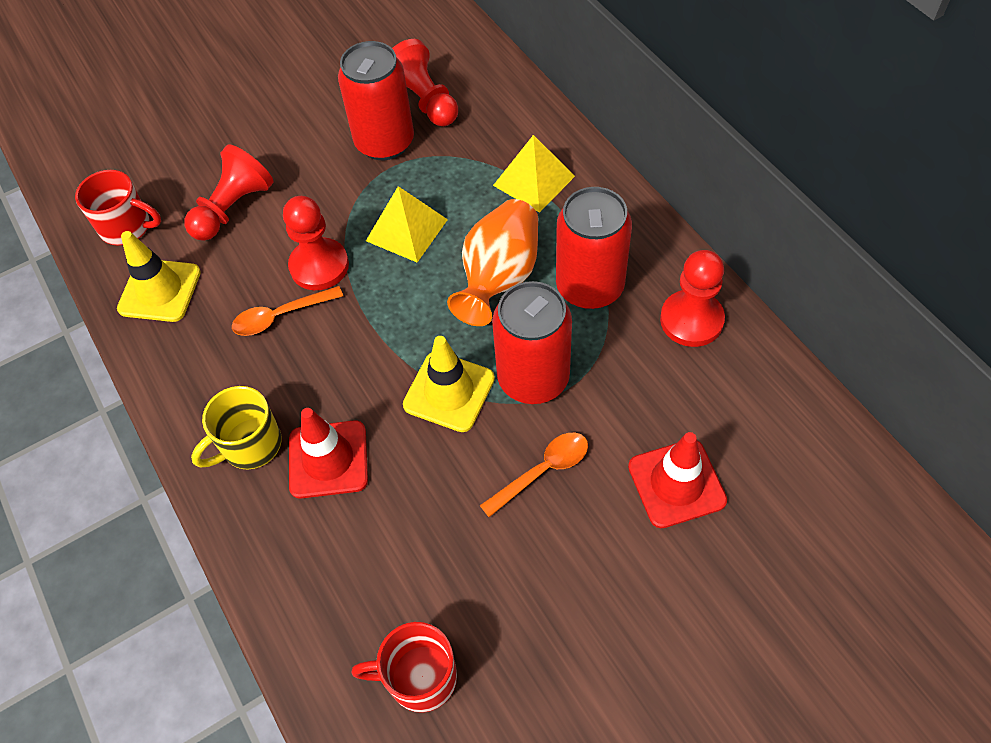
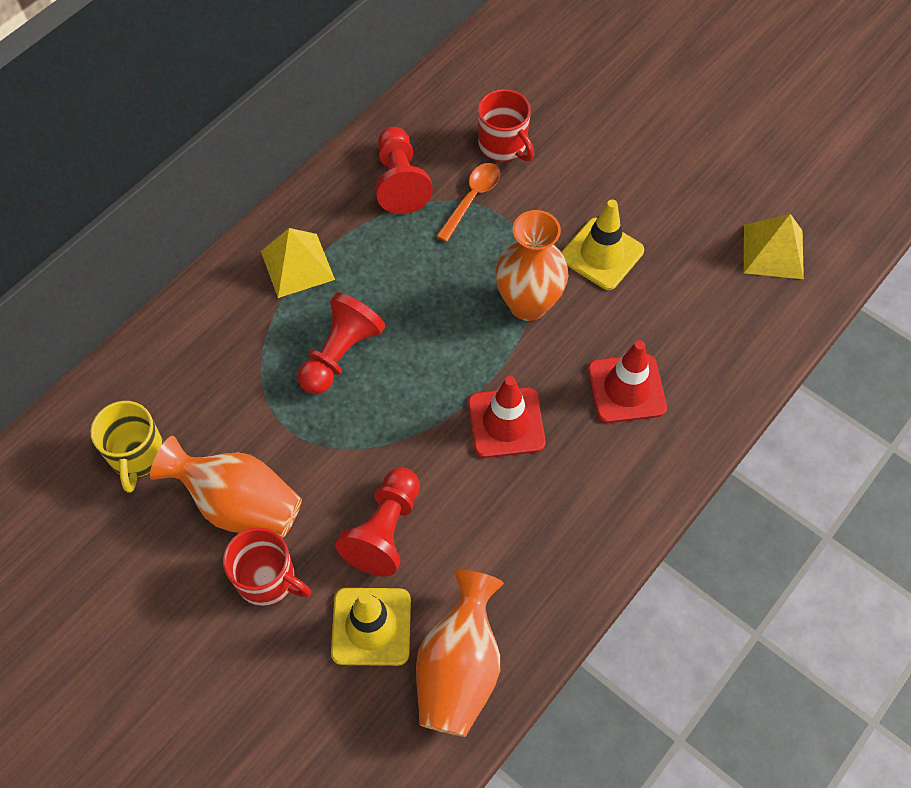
orange spoon: 2 -> 1
orange vase: 1 -> 3
red can: 3 -> 0
red pawn: 4 -> 3

